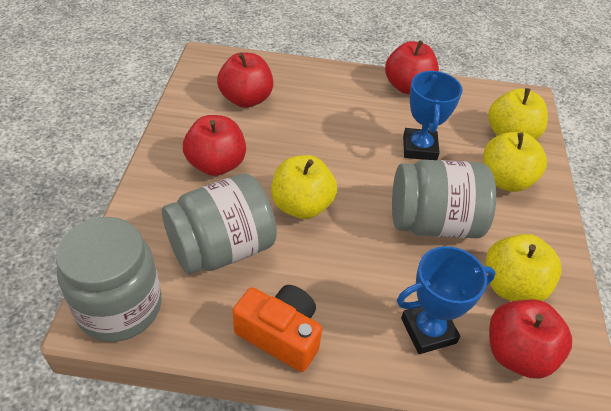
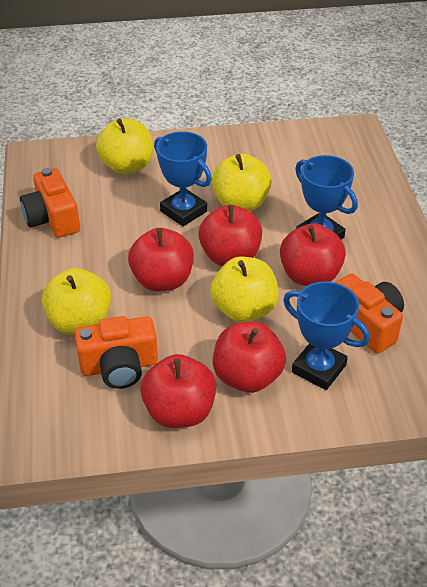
blue trophy: 2 -> 3
grey jar: 3 -> 0
orange camera: 1 -> 3
red apple: 4 -> 5

